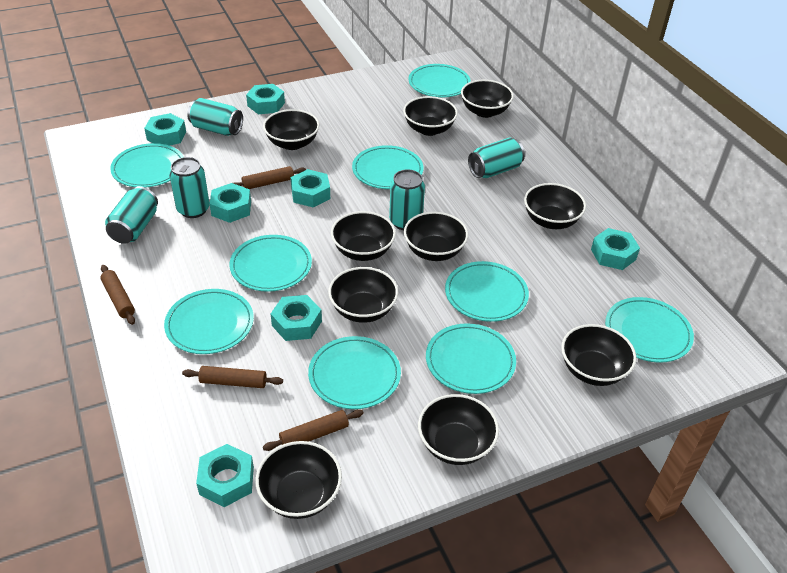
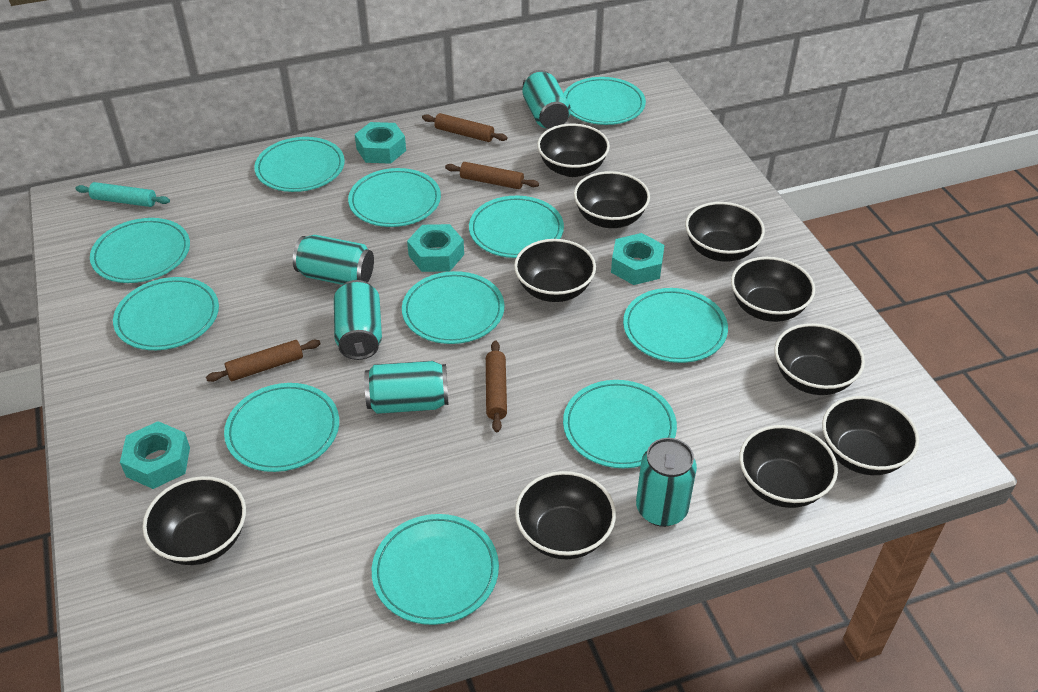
turquoise nut: 7 -> 4
turquoise plate: 9 -> 11
turquoise rolling pin: 0 -> 1

